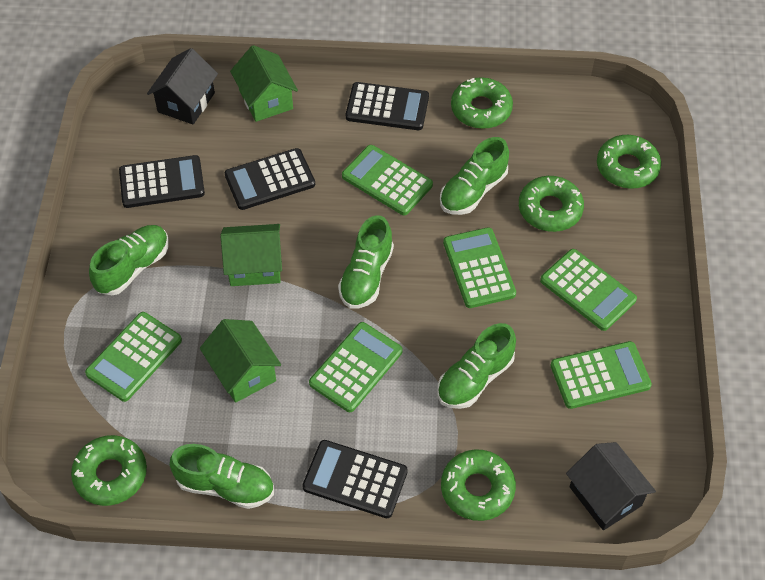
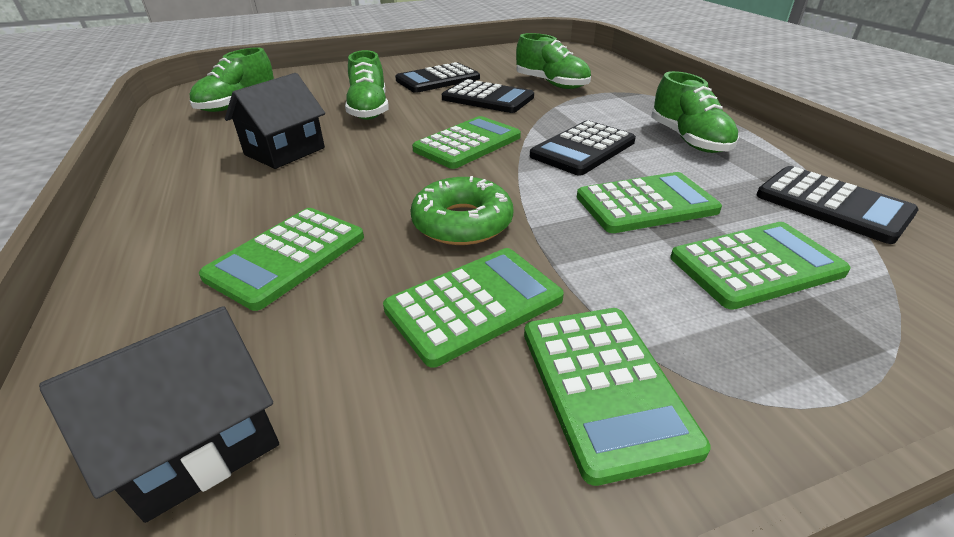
green donut: 5 -> 1
green house: 3 -> 0
green shoe: 5 -> 4

